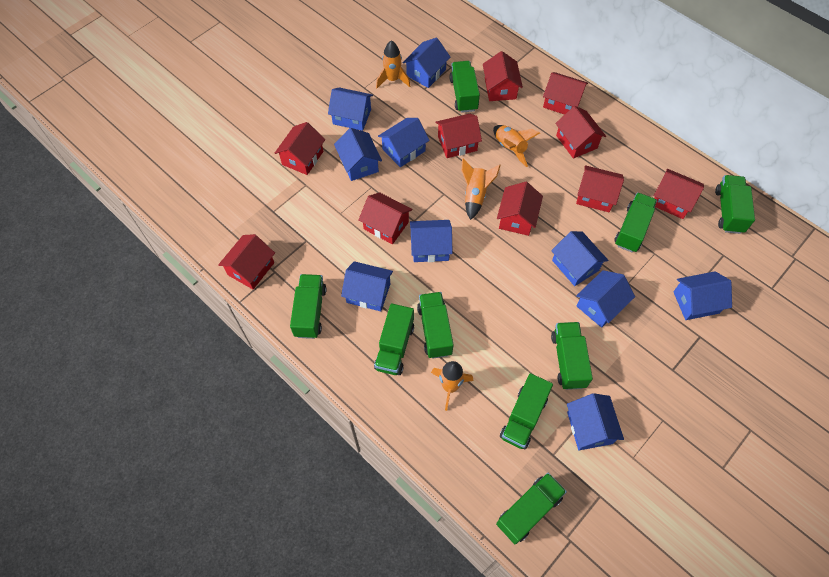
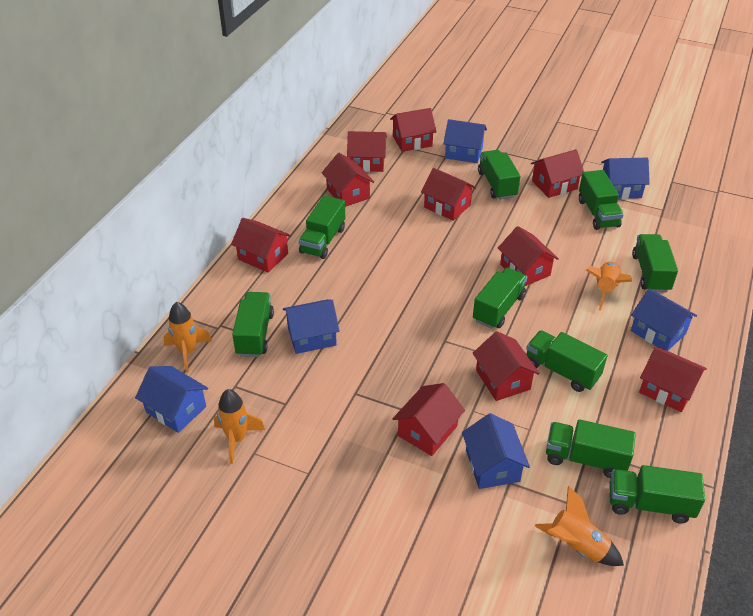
blue house: 10 -> 6

